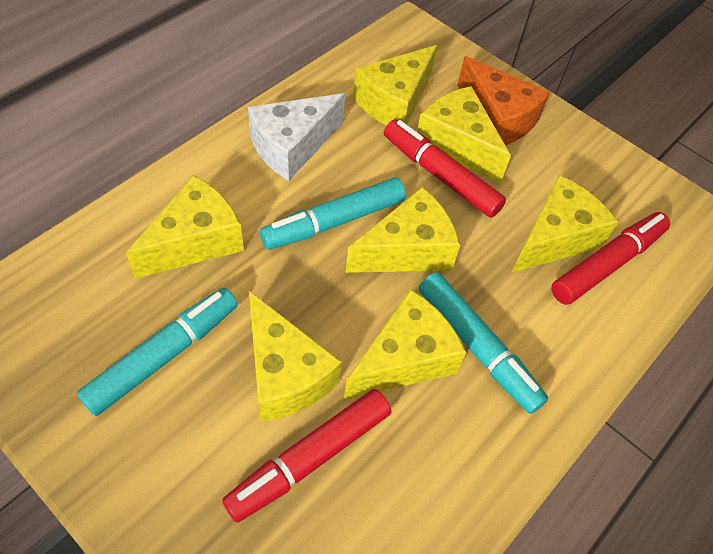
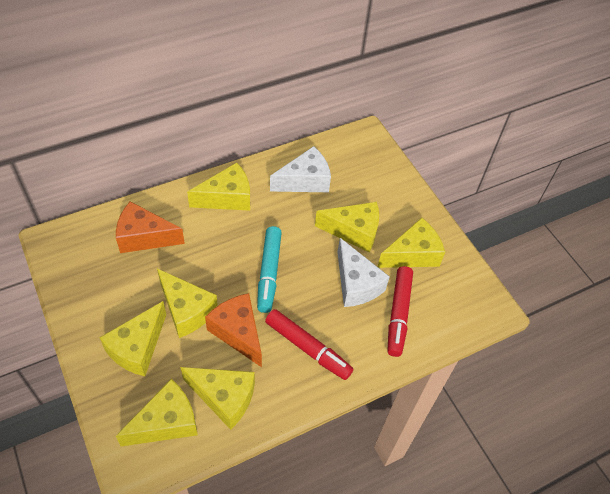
orange cheese: 1 -> 2
red marker: 3 -> 2
turquoise marker: 3 -> 1
white cheese: 1 -> 2

